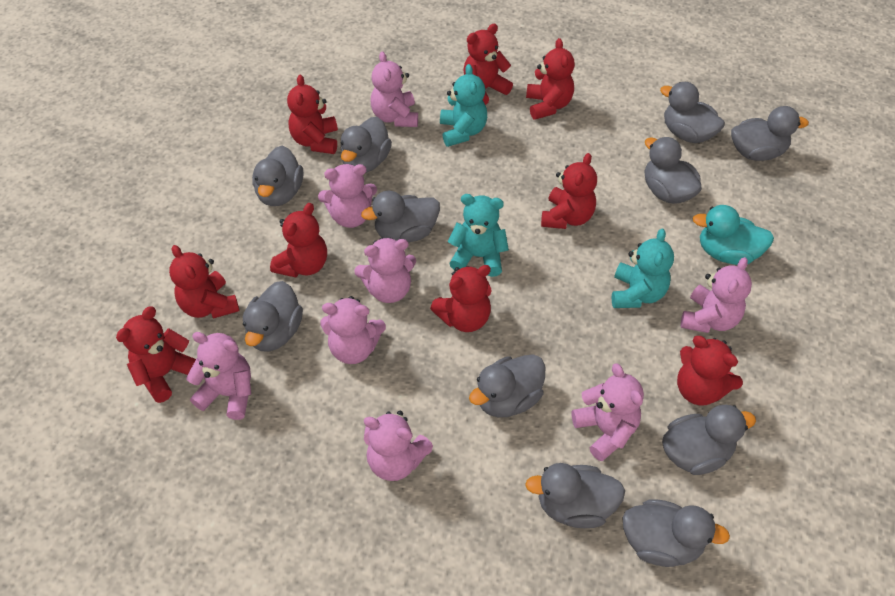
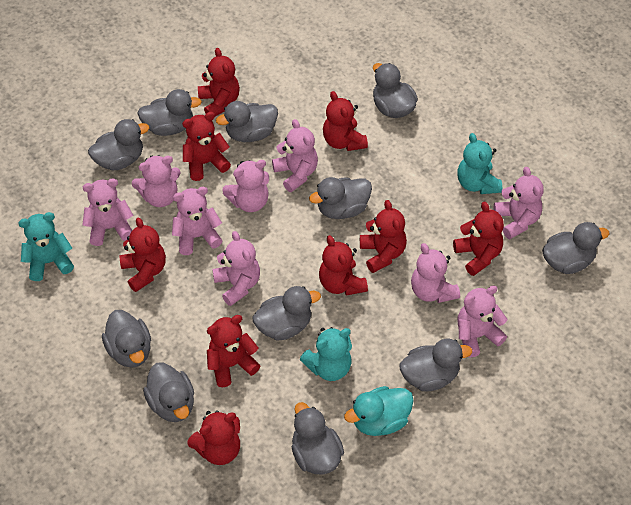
pink teddy bear: 8 -> 9

